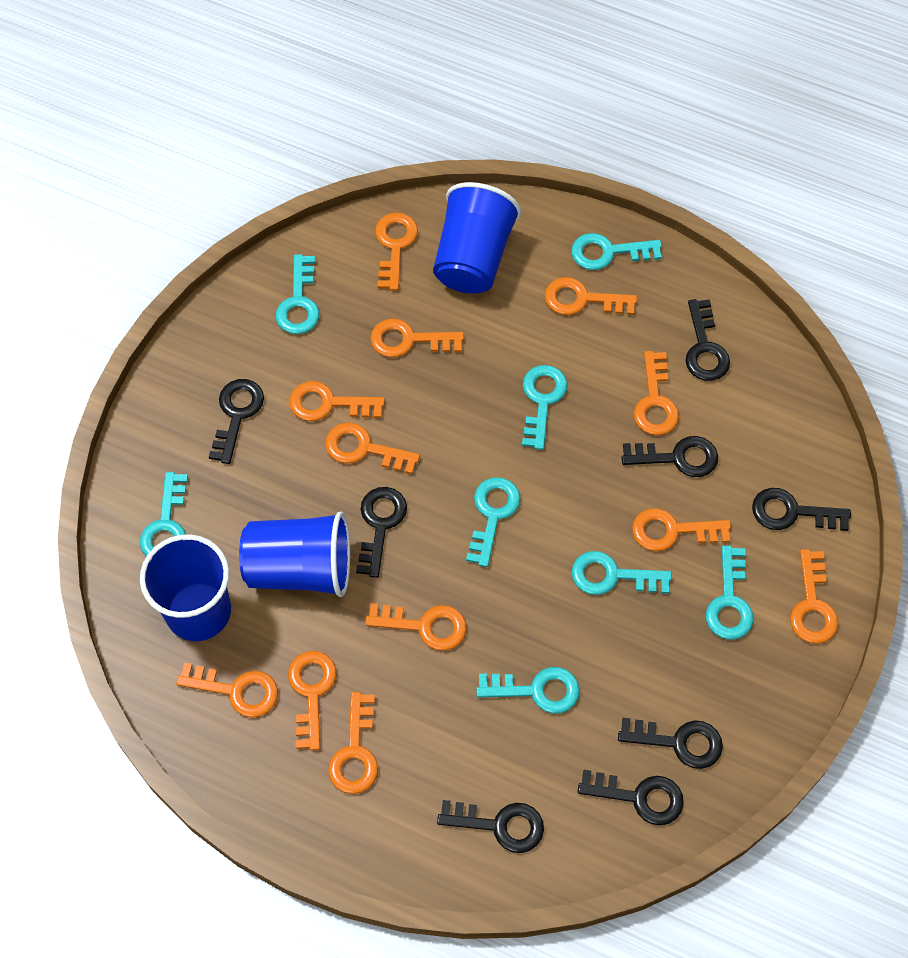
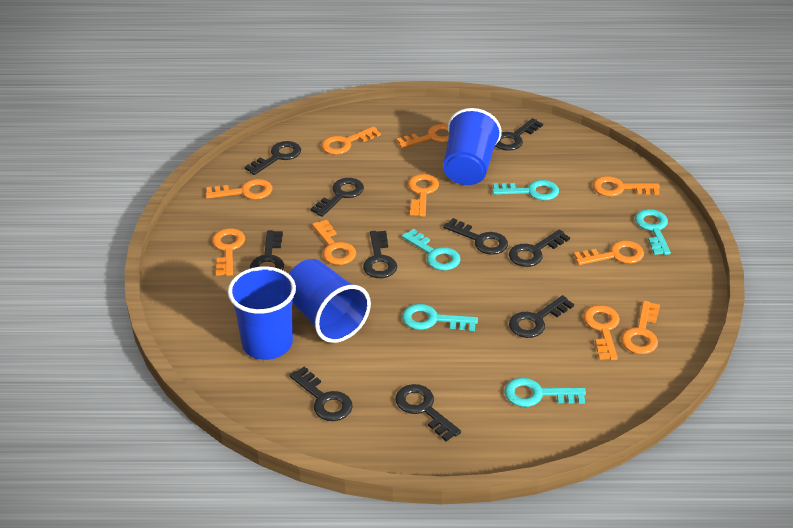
black key: 8 -> 10
orange key: 12 -> 10
turquoise key: 8 -> 5

